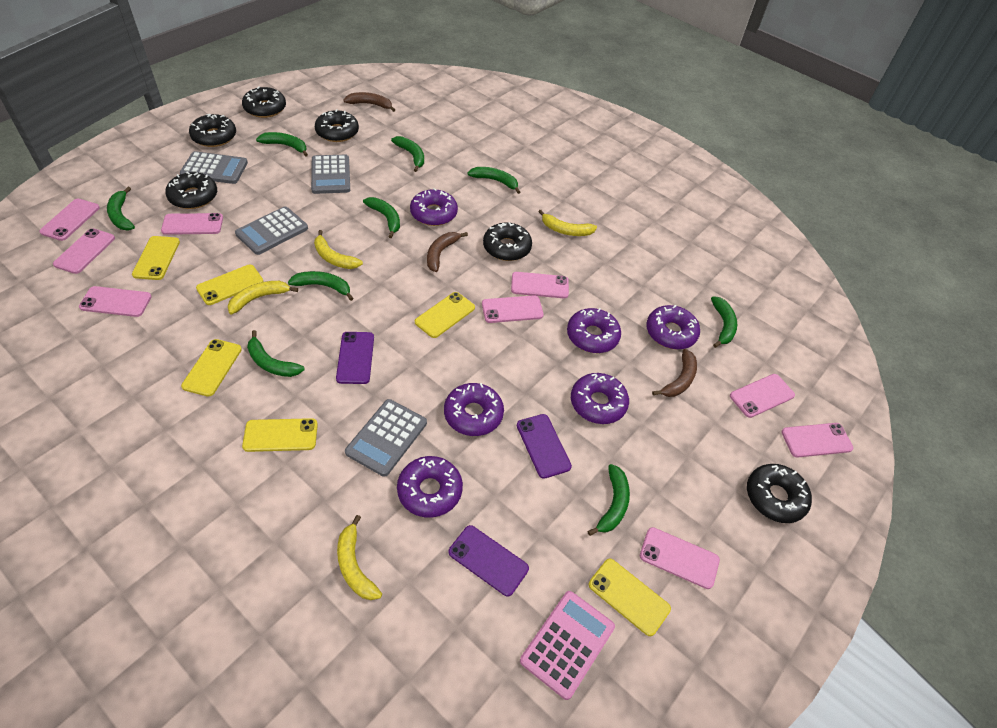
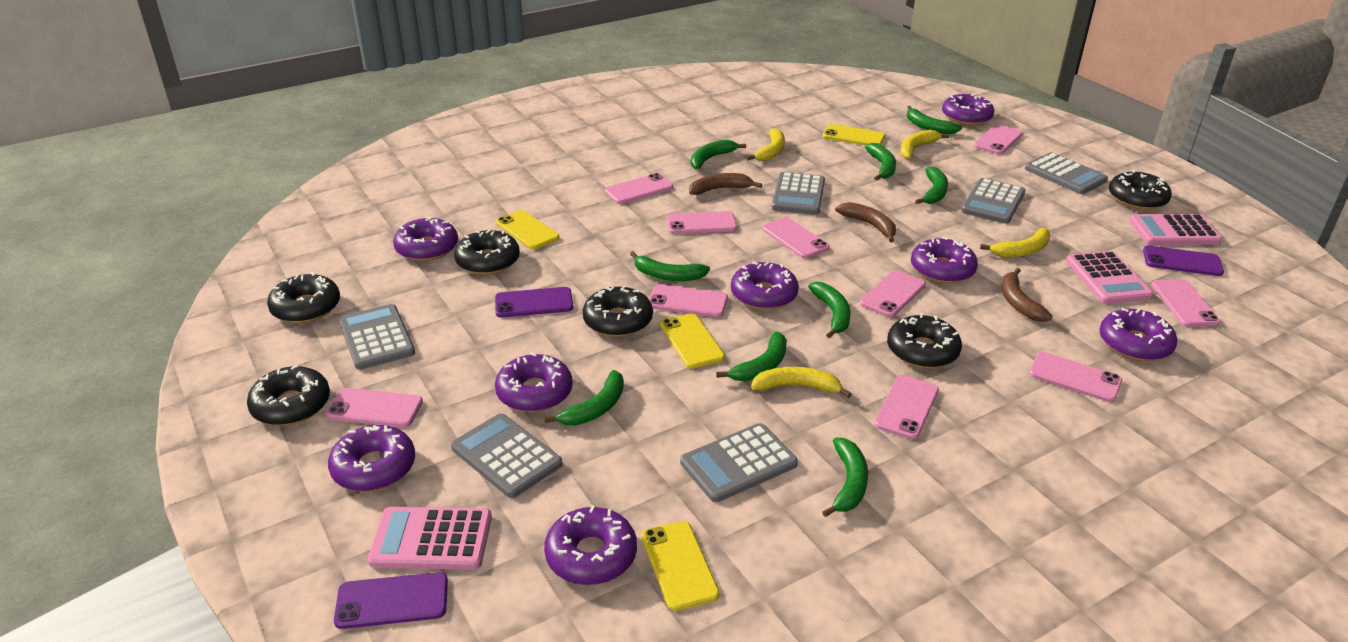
grey calculator: 4 -> 6
pink calculator: 1 -> 3
pink phone: 9 -> 10
purple donut: 6 -> 8
yellow phone: 6 -> 4

